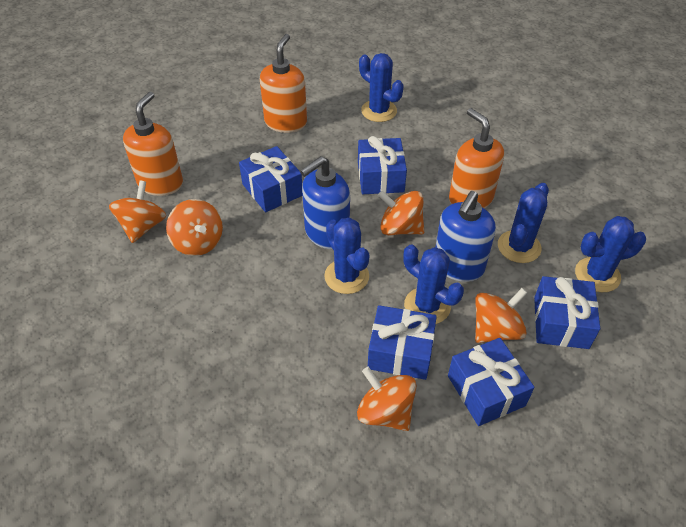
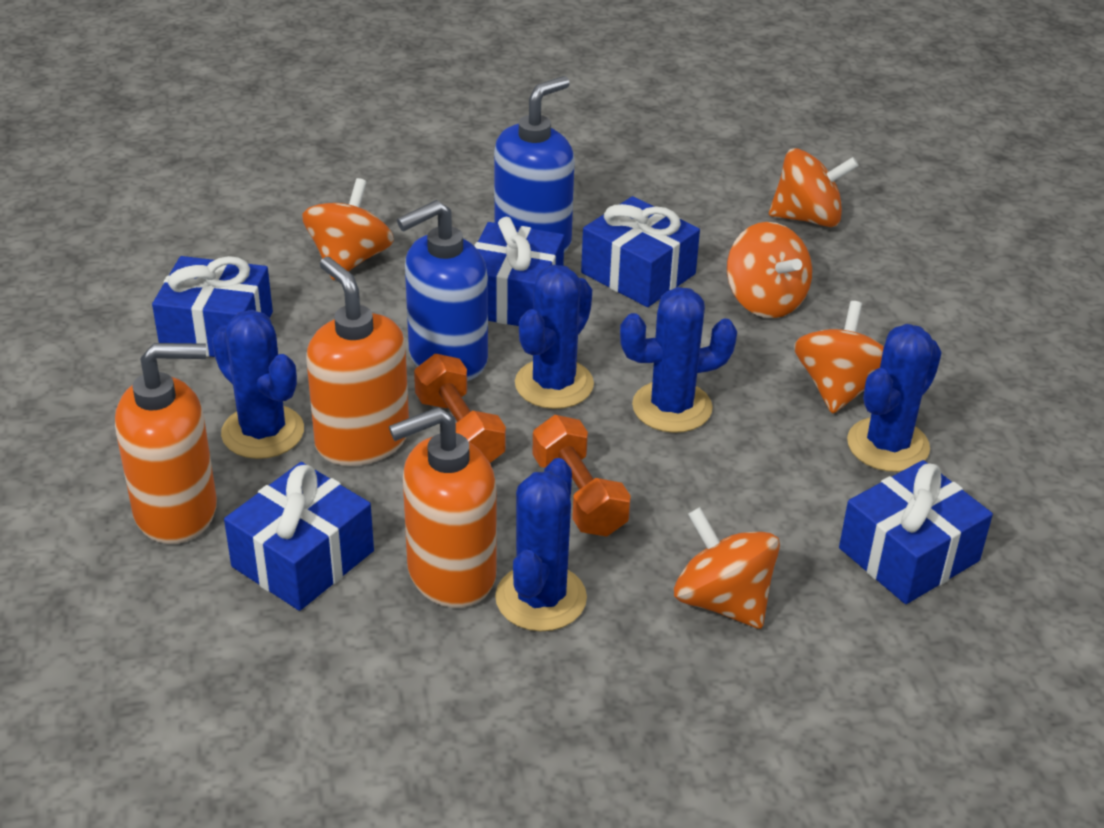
orange dumbbell: 0 -> 2

